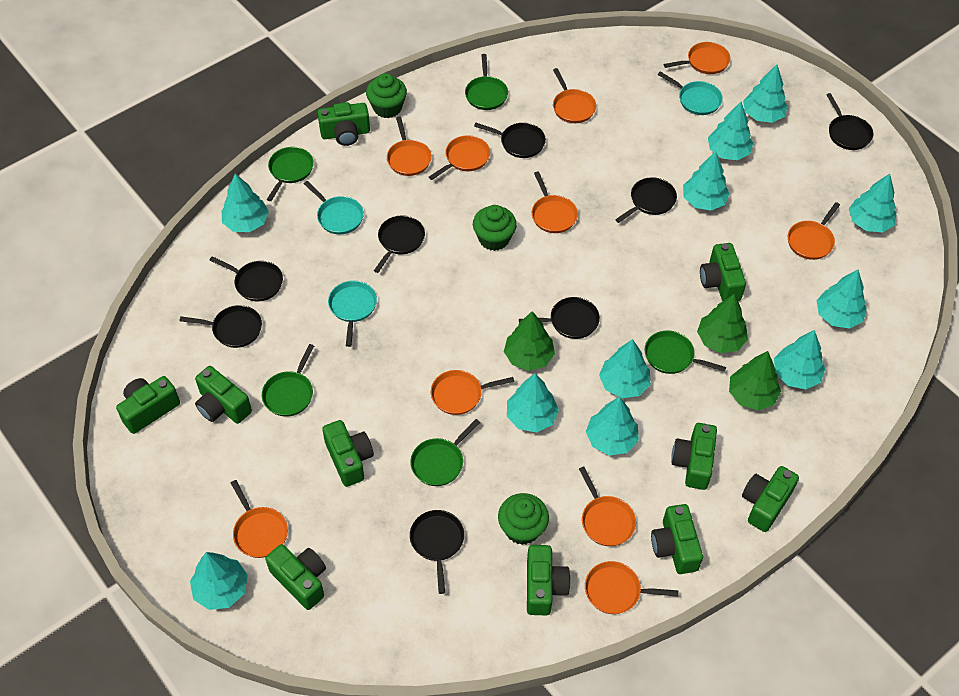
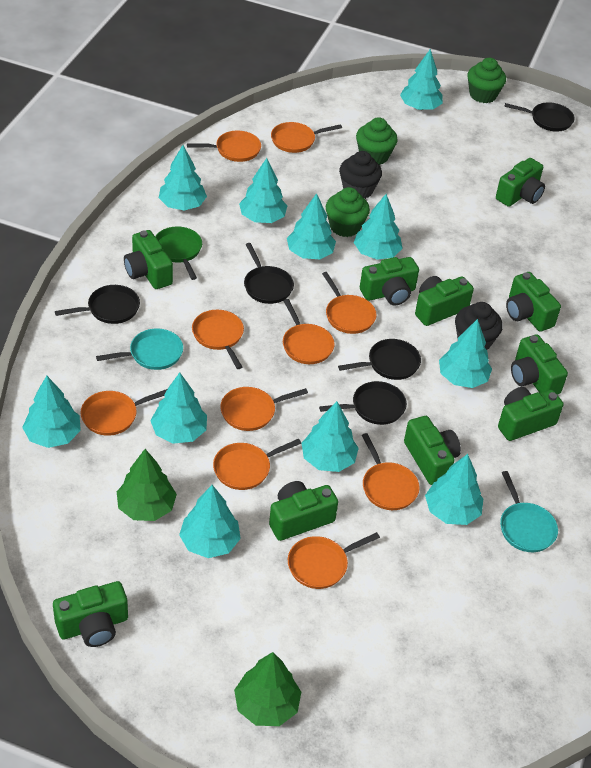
black cupcake: 0 -> 2
black pan: 8 -> 5
green pan: 5 -> 1
green tree: 3 -> 2
turquoise pan: 3 -> 2

